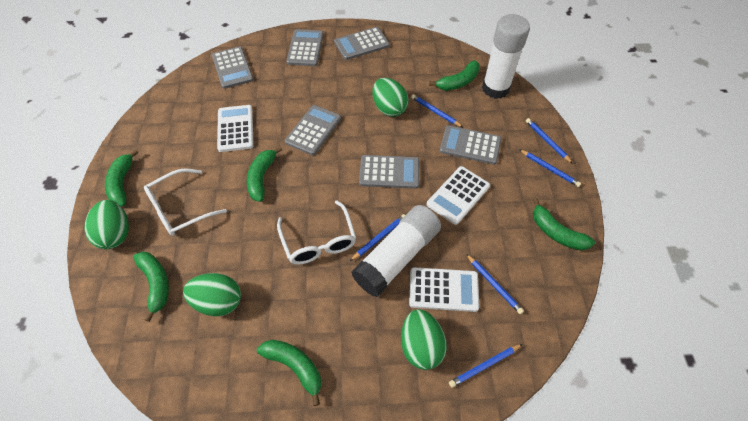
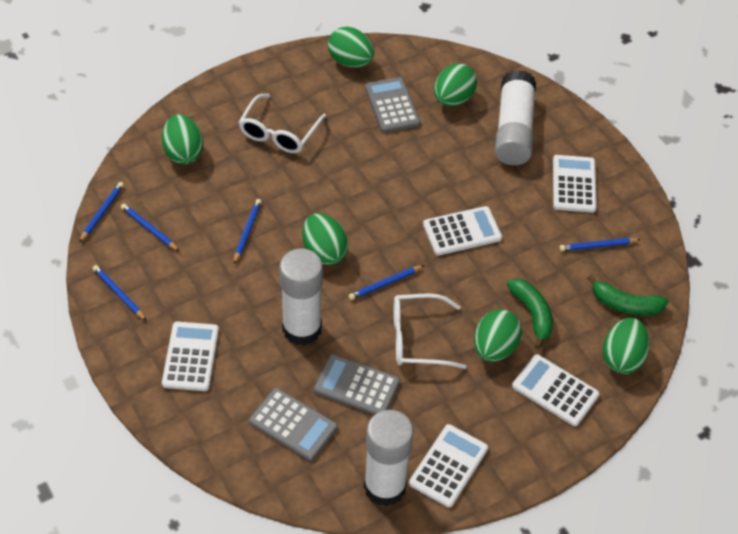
green banana: 6 -> 2
green egg: 4 -> 6
grey calculator: 6 -> 3
white calculator: 3 -> 5
white glue stick: 2 -> 3

